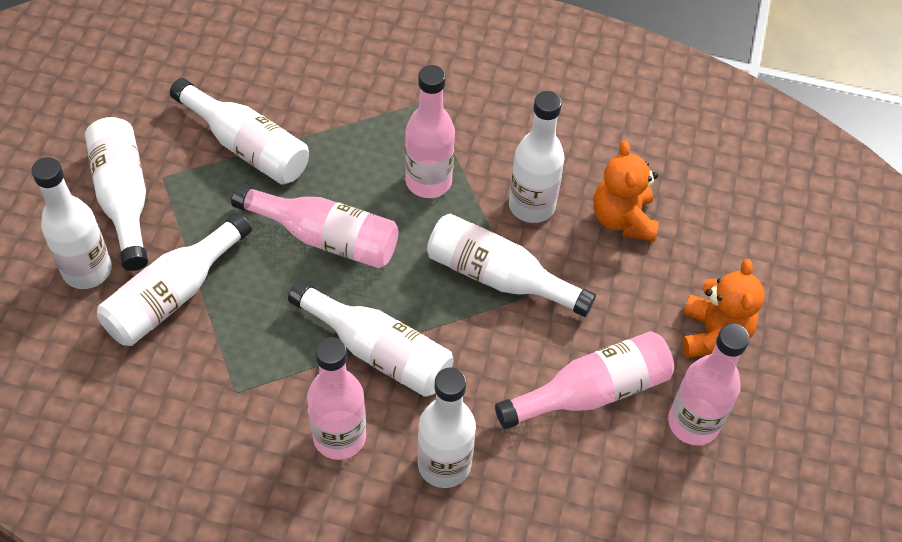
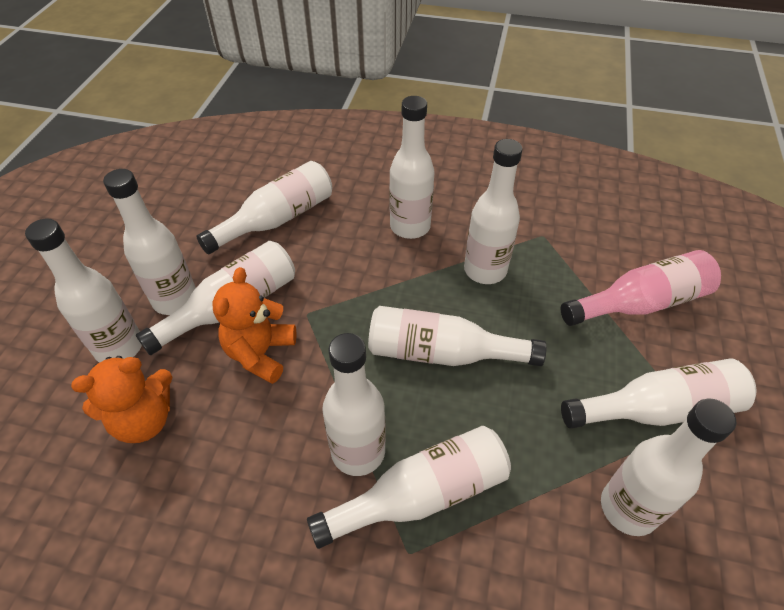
pink bottle: 5 -> 1
white bottle: 8 -> 11

